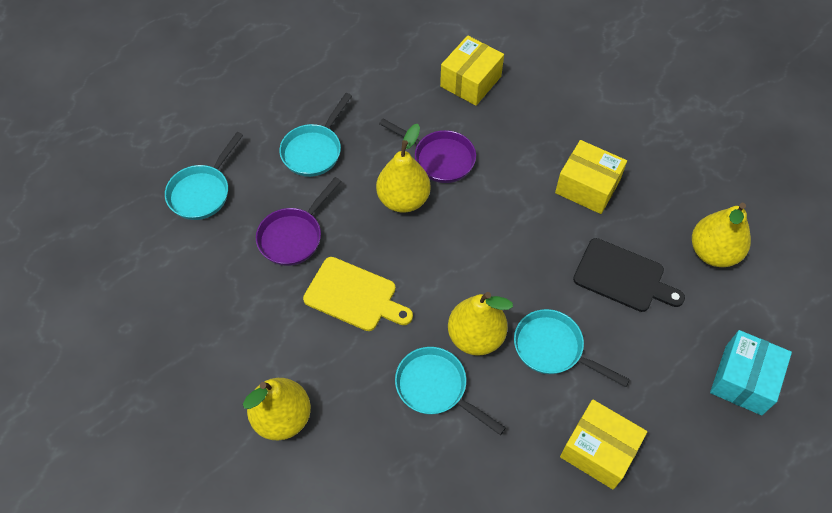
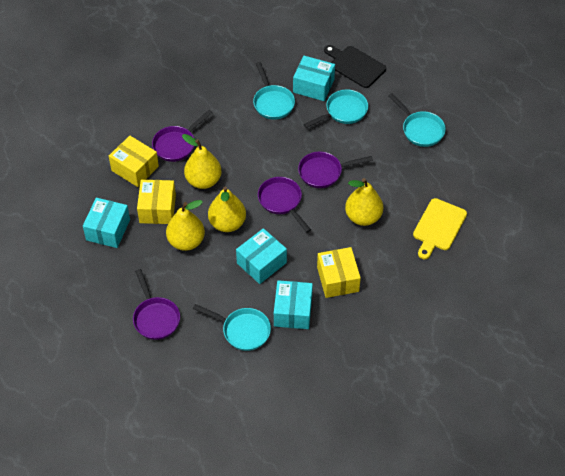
purple pan: 2 -> 4
turquoise box: 1 -> 4

